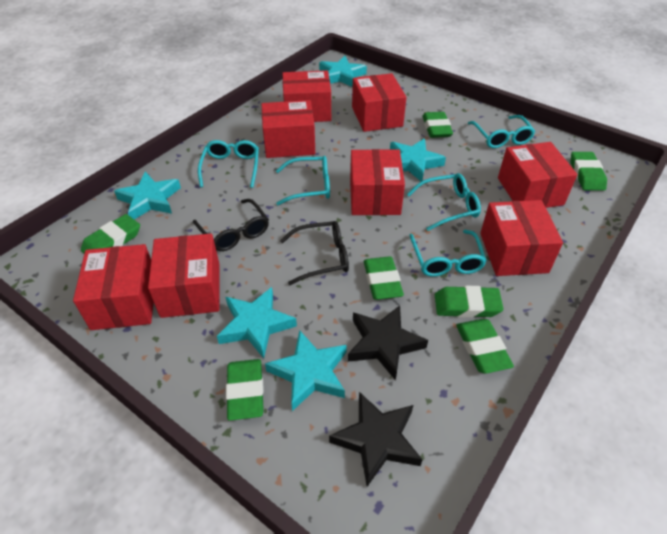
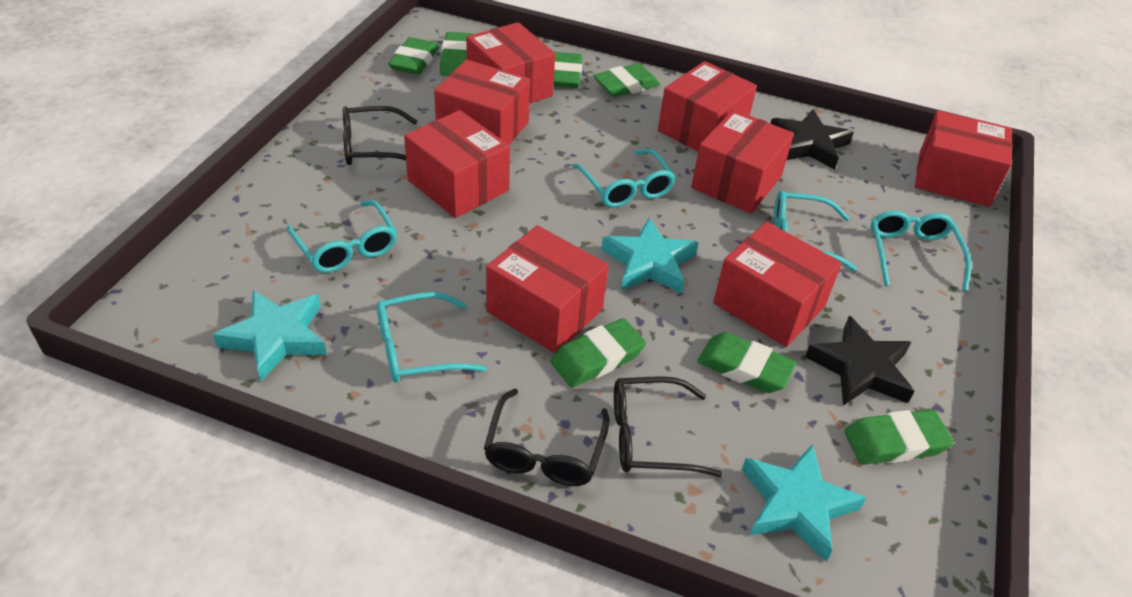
black glasses: 2 -> 3
turquoise star: 5 -> 3

